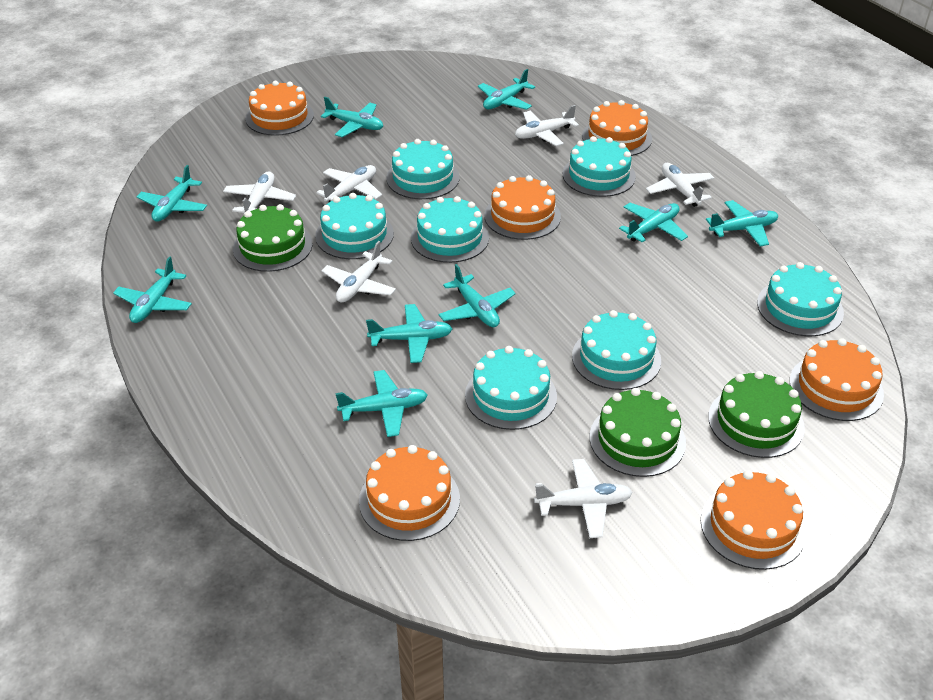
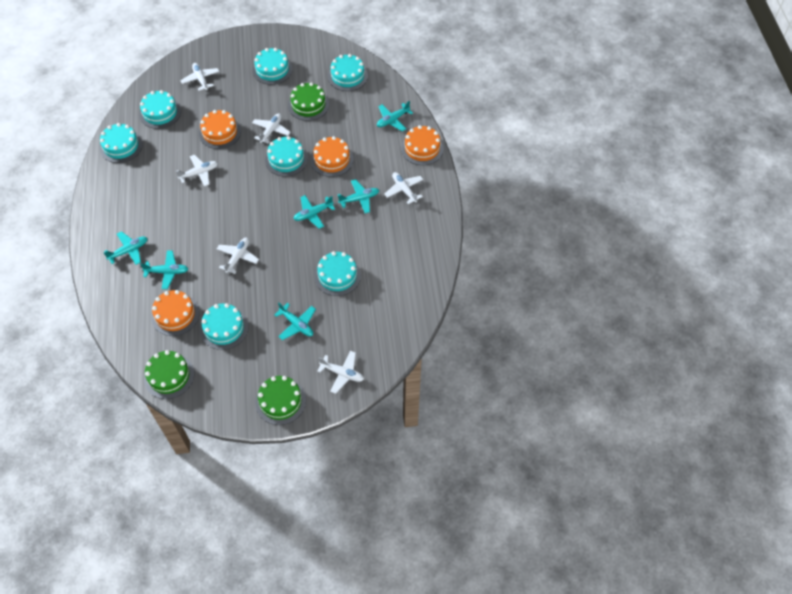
orange cake: 6 -> 4
turquoise plane: 9 -> 6

